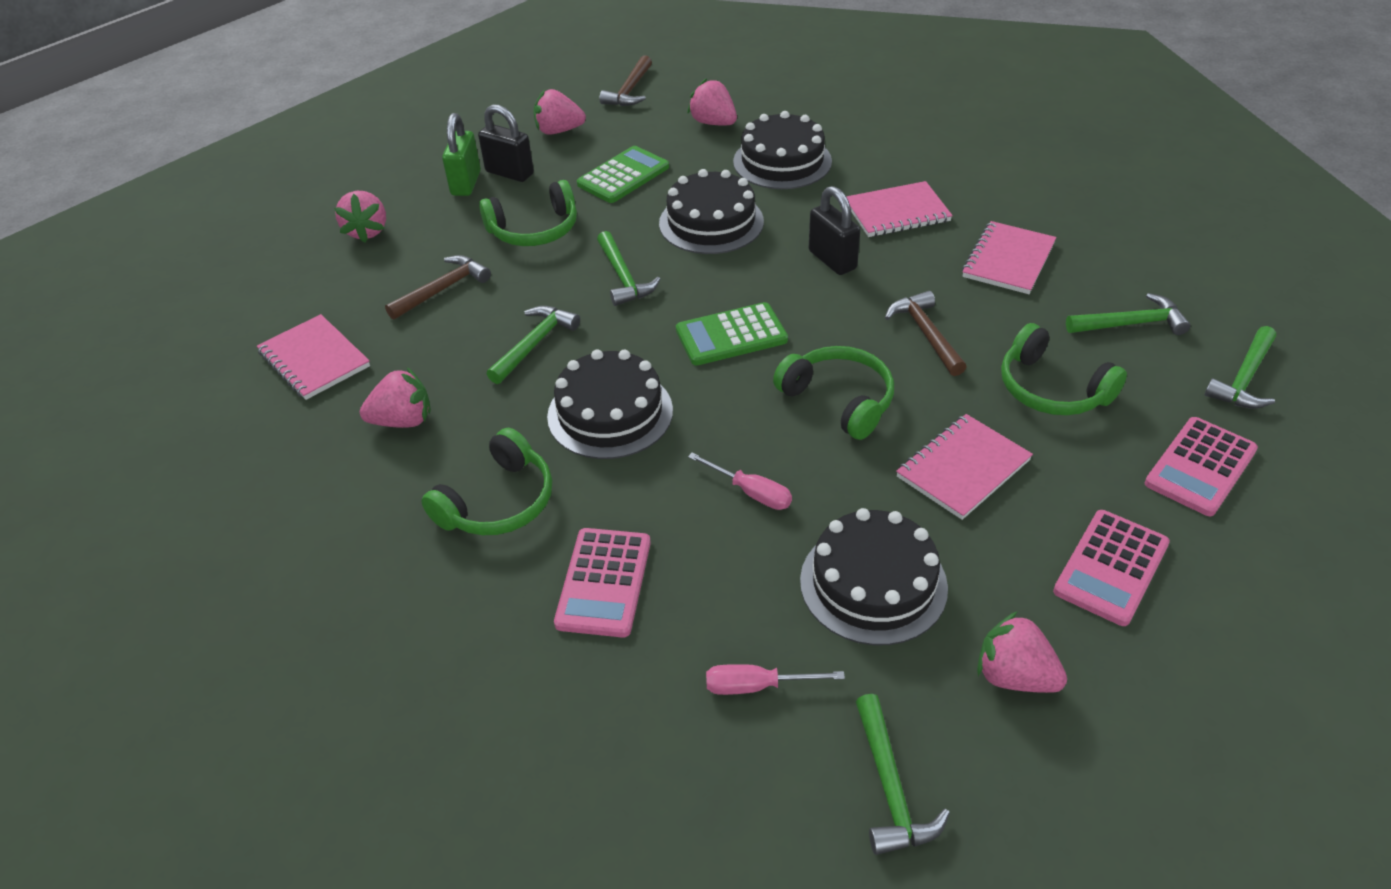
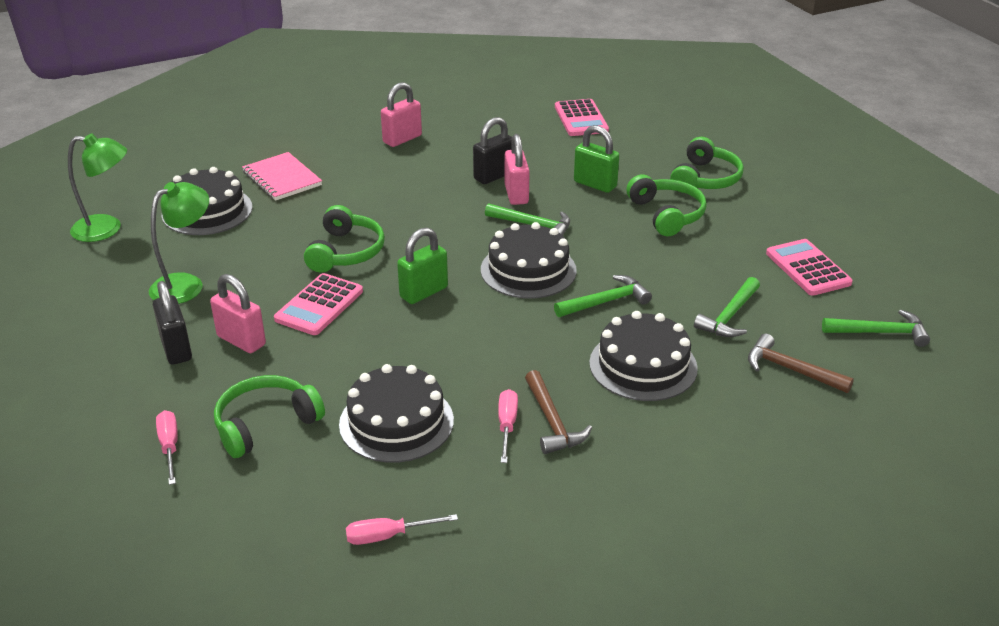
brown hammer: 3 -> 2
green calculator: 2 -> 0
green hammer: 5 -> 4
green lamp: 0 -> 2
green padlock: 1 -> 2
pink notebook: 4 -> 1
pink padlock: 0 -> 3
pink screwdriver: 2 -> 3
pink strawberry: 5 -> 0

